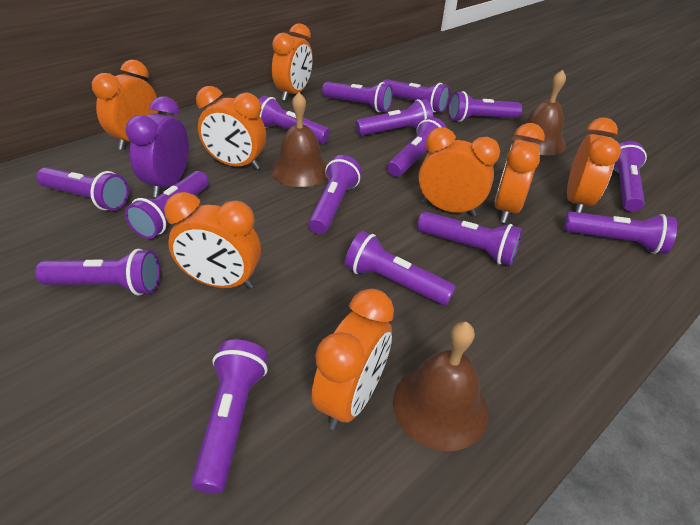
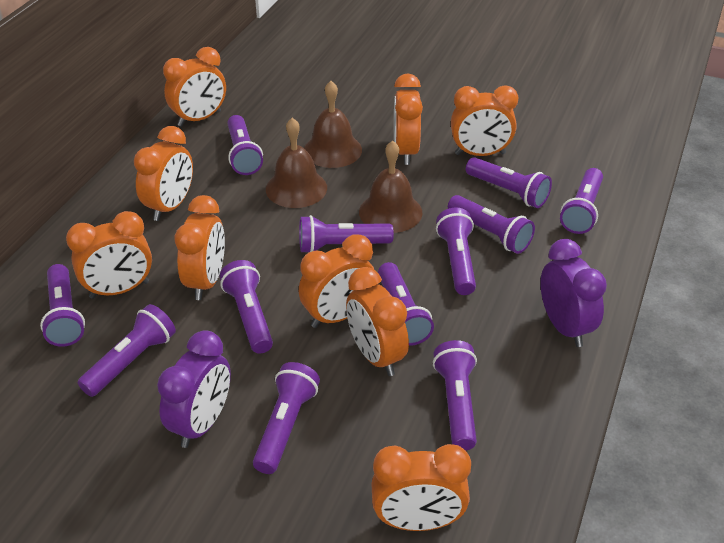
orange clock: 8 -> 9
purple clock: 1 -> 2
purple flashlight: 15 -> 12

